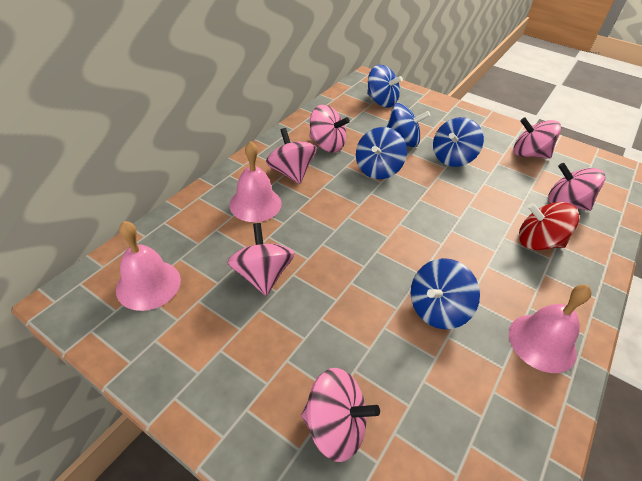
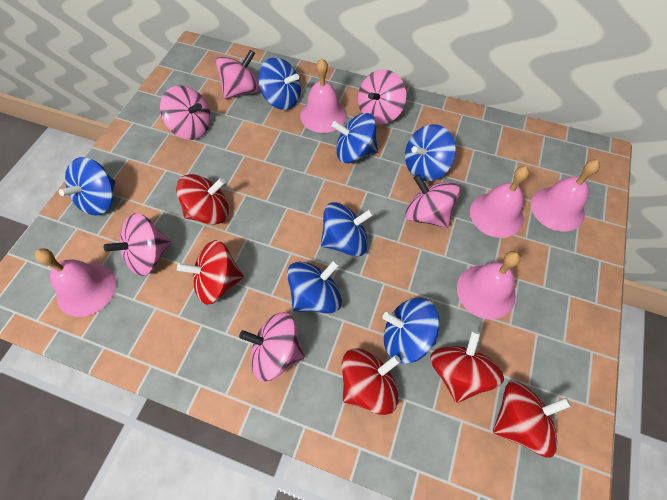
blue spinning top: 5 -> 7
pink bell: 3 -> 5
red spinning top: 1 -> 5

